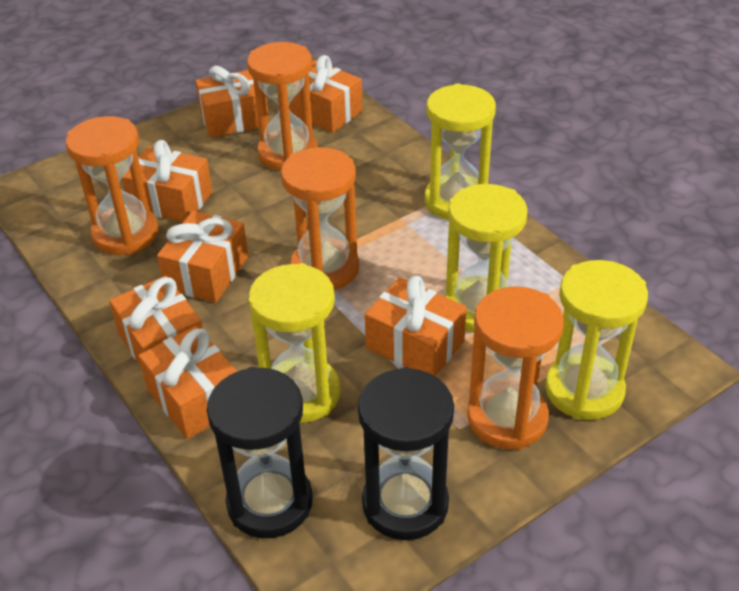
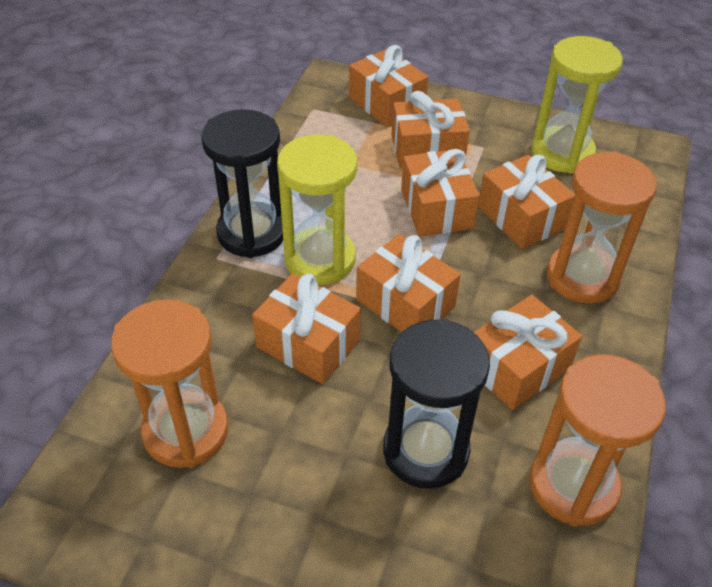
orange hourglass: 4 -> 3
yellow hourglass: 4 -> 2

